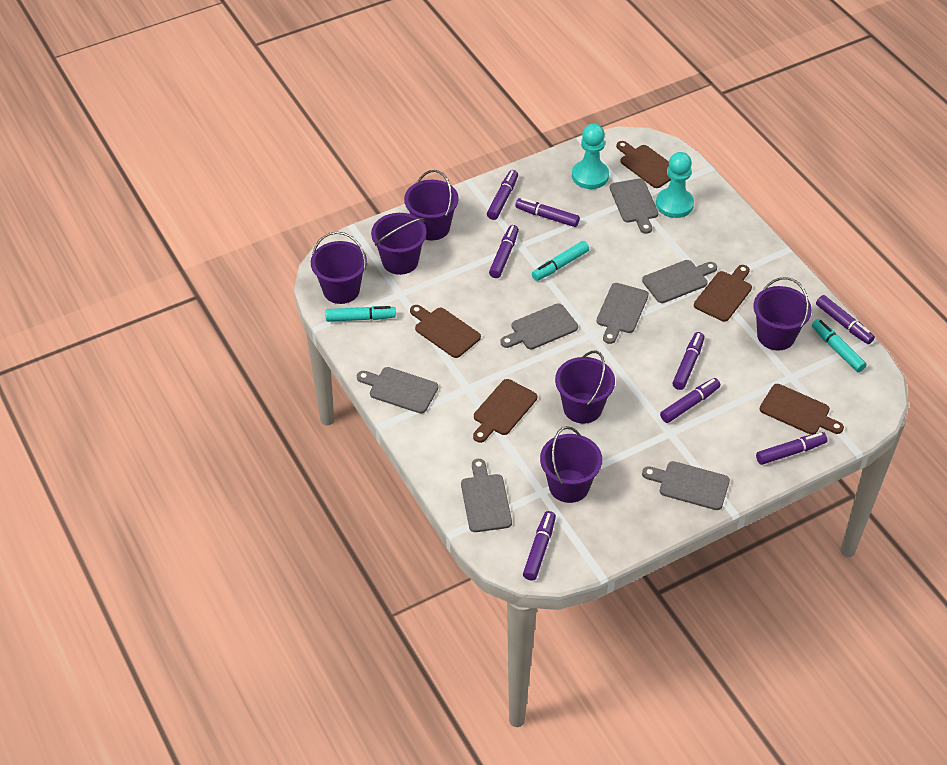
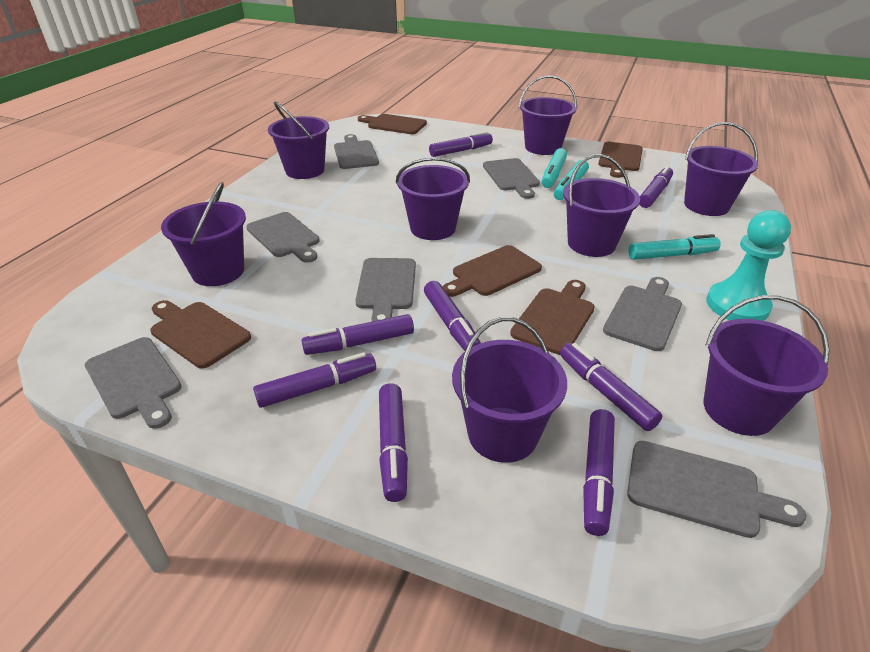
purple bucket: 6 -> 8
turquoise pawn: 2 -> 1

